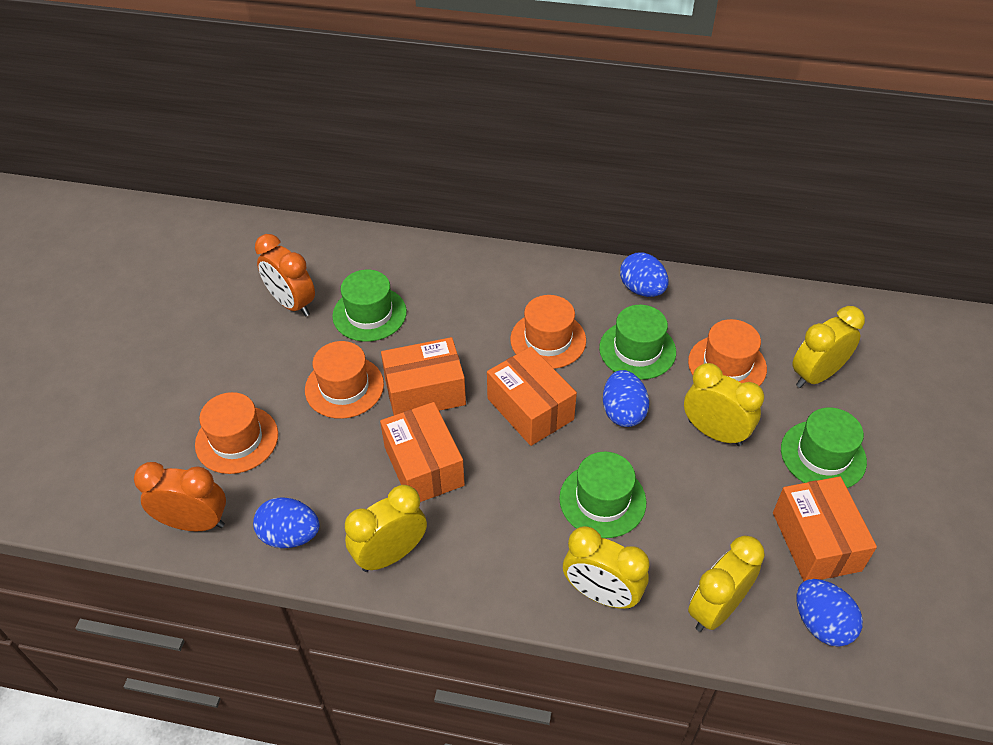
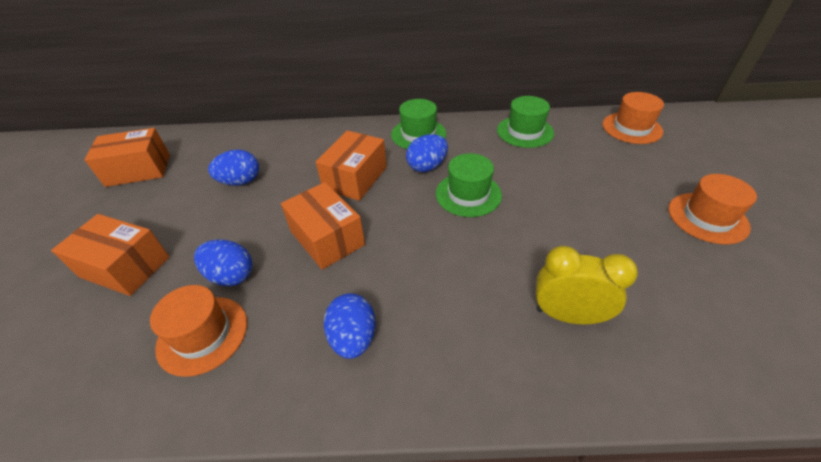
green hat: 4 -> 3
orange clock: 2 -> 0
orange hat: 4 -> 3
yellow clock: 5 -> 1

